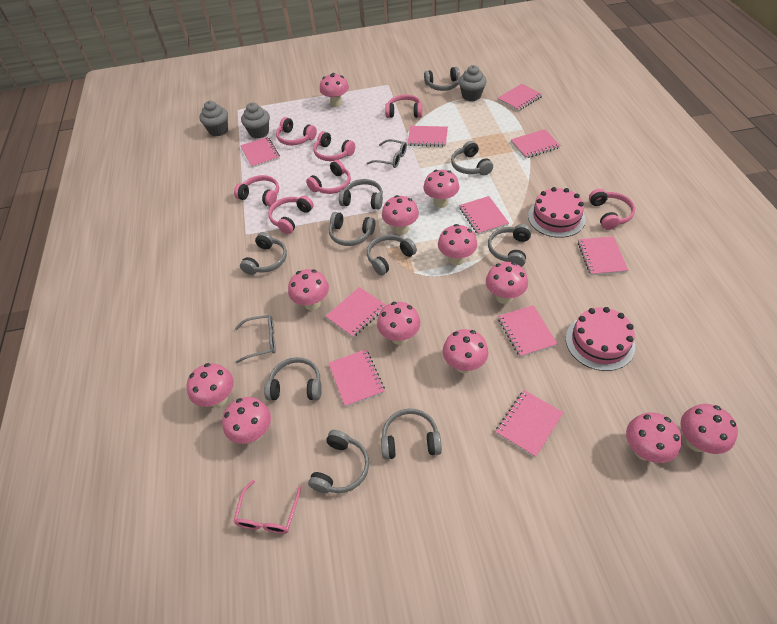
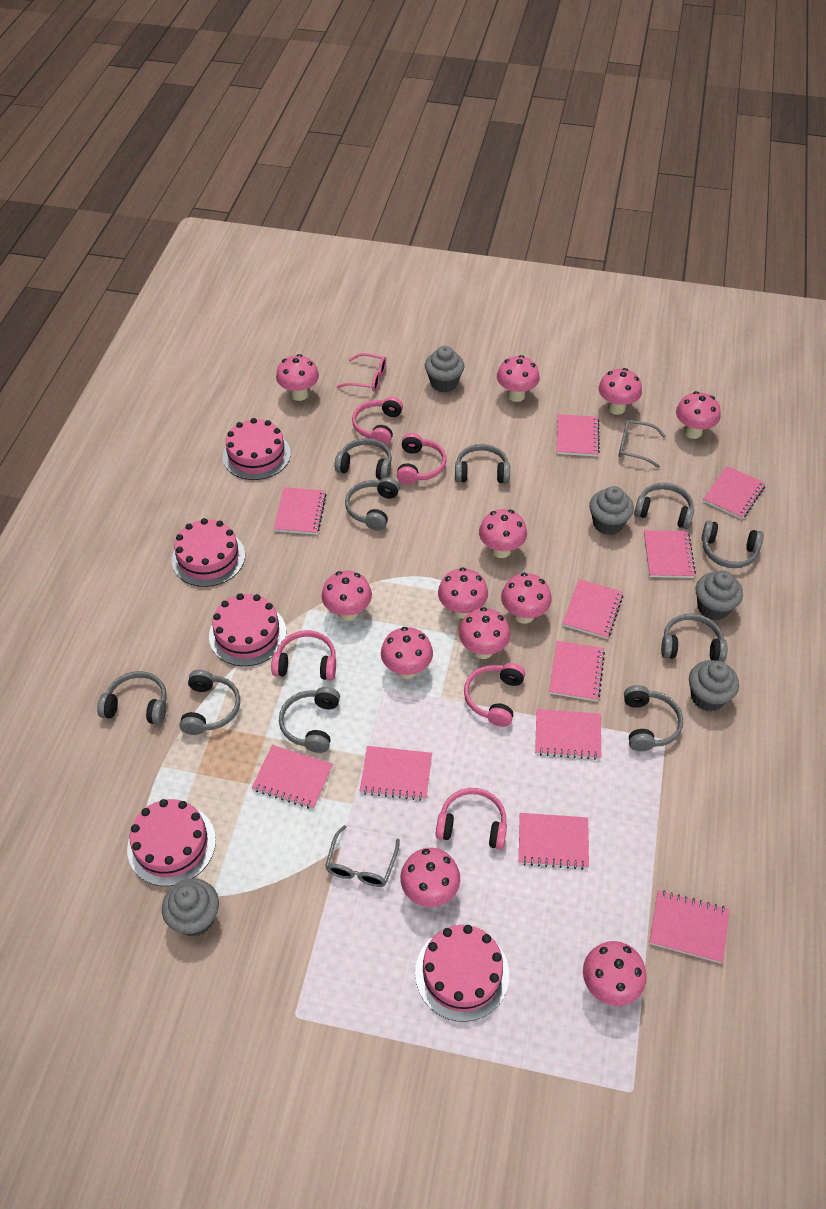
grey cupcake: 3 -> 5
pink cake: 2 -> 5
pink headphones: 7 -> 5
pink notebook: 10 -> 11

